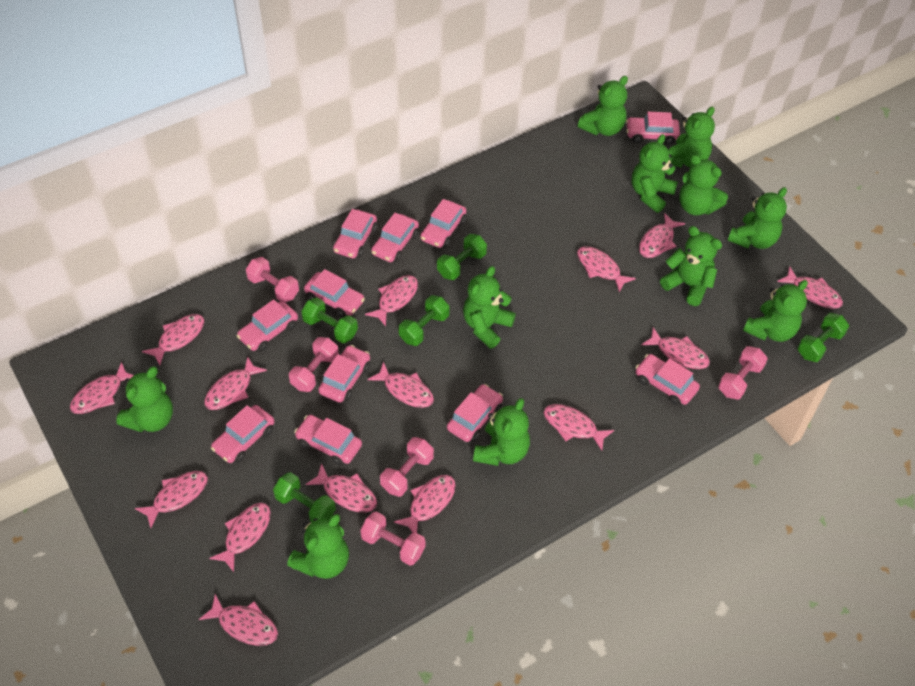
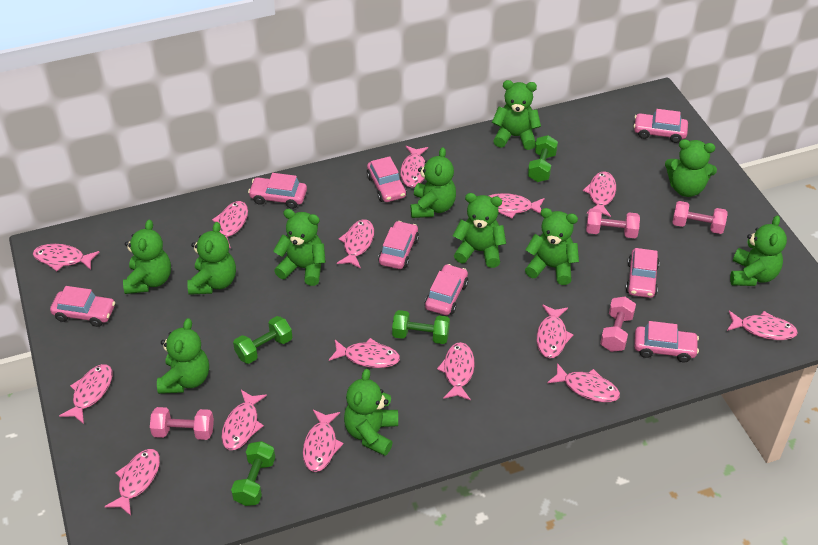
green dumbbell: 5 -> 4
pink car: 11 -> 8
pink dumbbell: 5 -> 4

